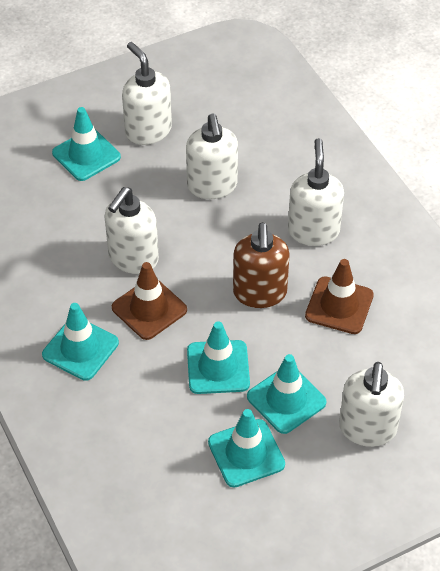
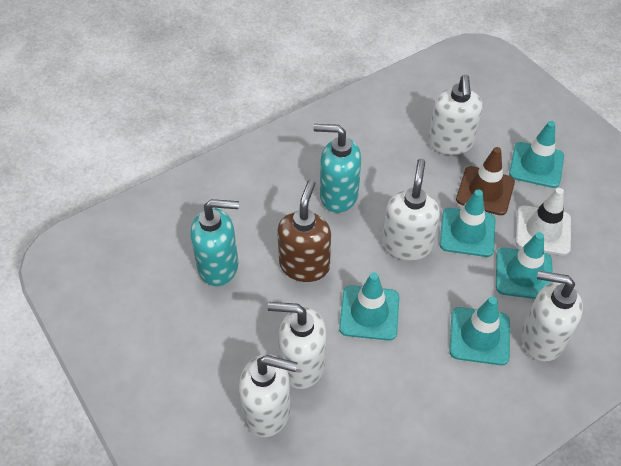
brown traffic cone: 2 -> 1
turquoise soap dispenser: 0 -> 2
white traffic cone: 0 -> 1

